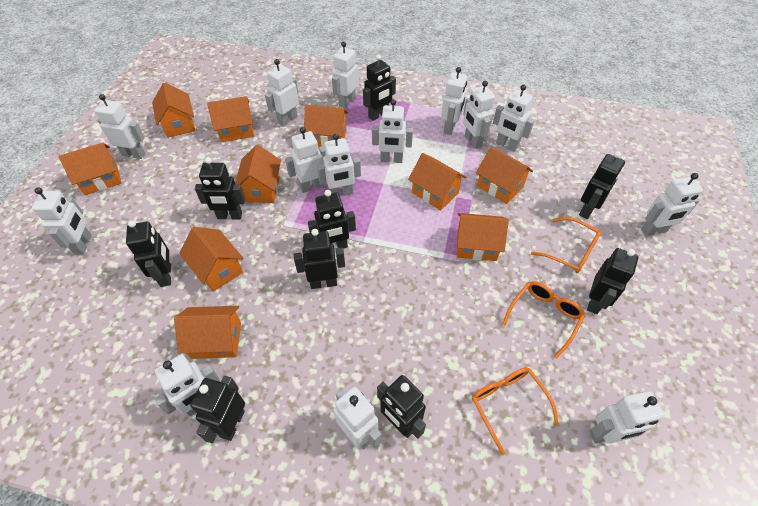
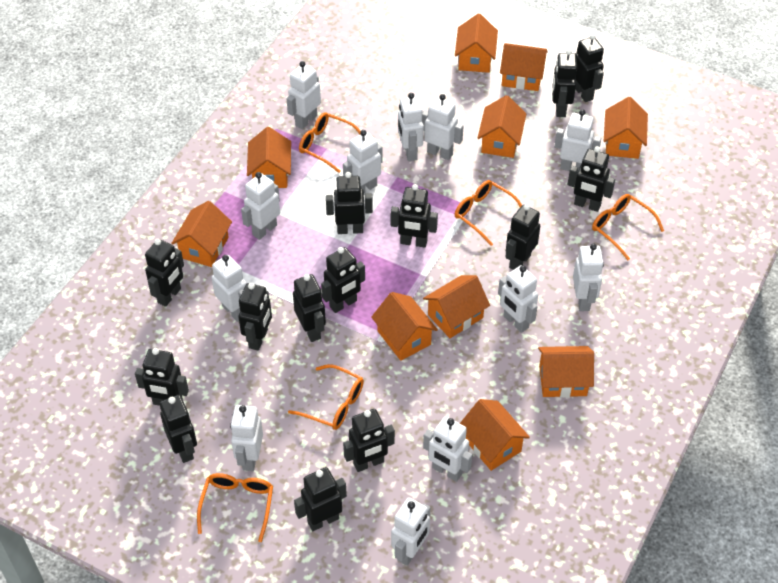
black robot: 9 -> 14
orange glasses: 3 -> 5
white robot: 14 -> 12

